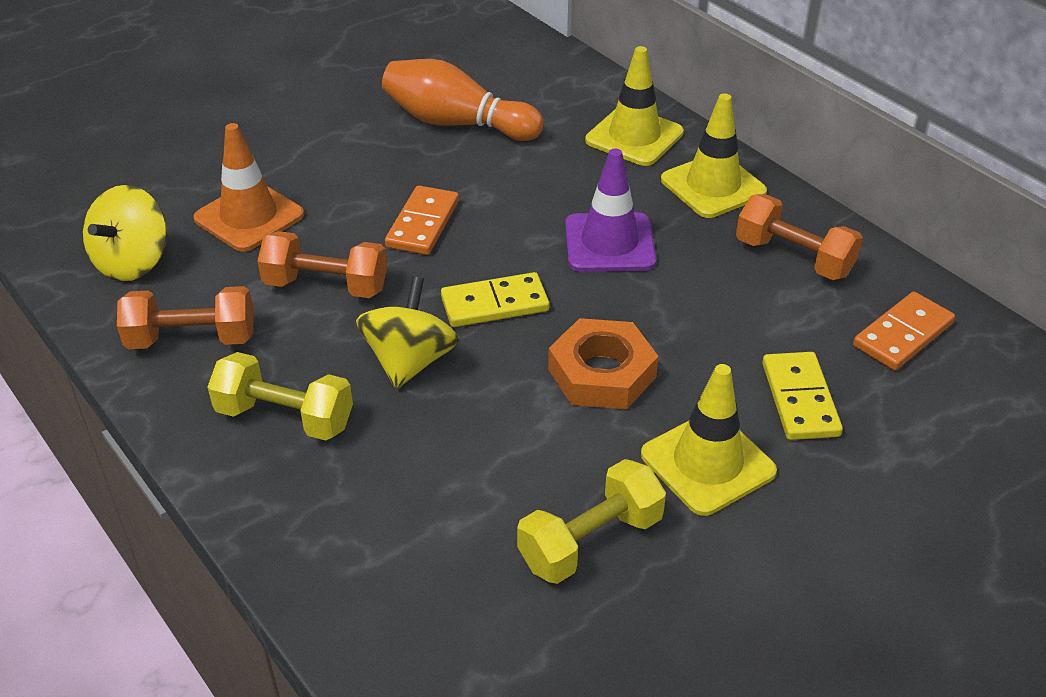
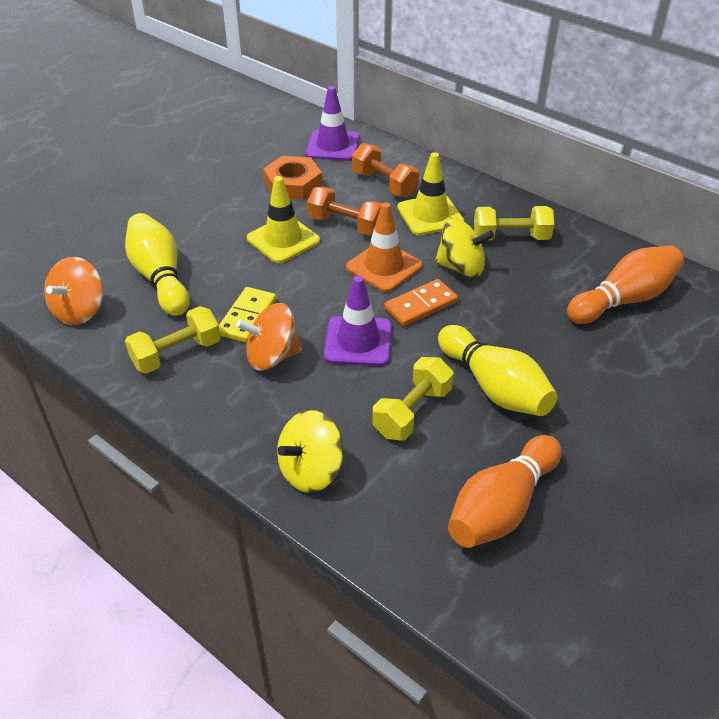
orange bowling pin: 1 -> 2
orange domino: 2 -> 1
orange dumbbell: 3 -> 2
orange spinning top: 0 -> 2
purple traffic cone: 1 -> 2
yellow bowling pin: 0 -> 2
yellow domino: 2 -> 1
yellow dumbbell: 2 -> 3
yellow traffic cone: 3 -> 2

